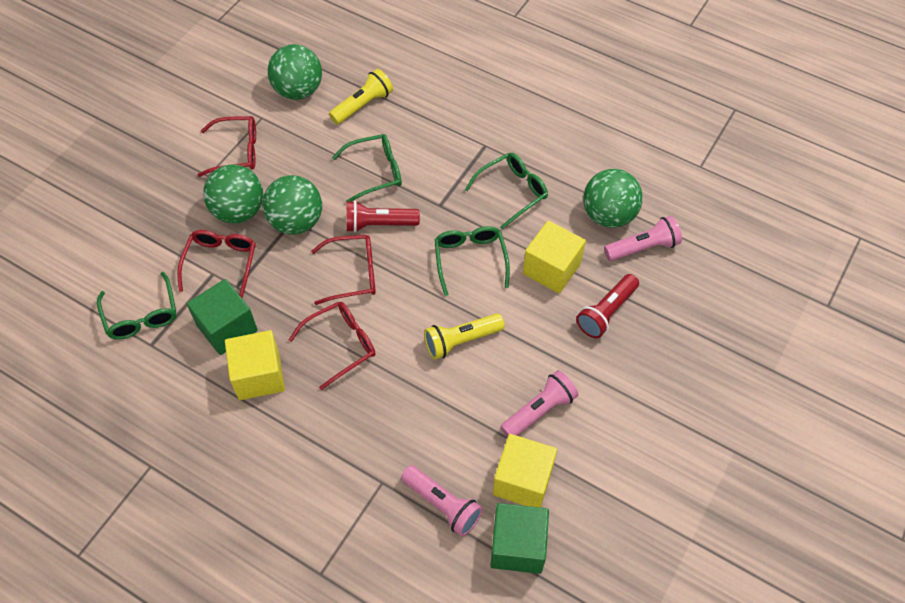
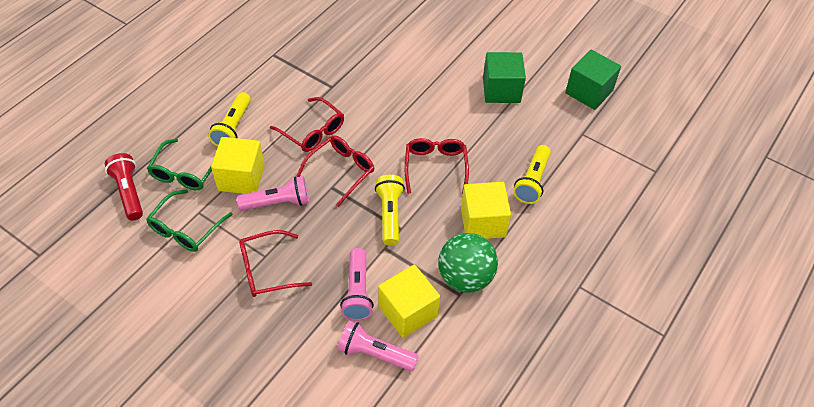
green ball: 4 -> 1
green glasses: 4 -> 2
red flashlight: 2 -> 1
yellow flashlight: 2 -> 3

